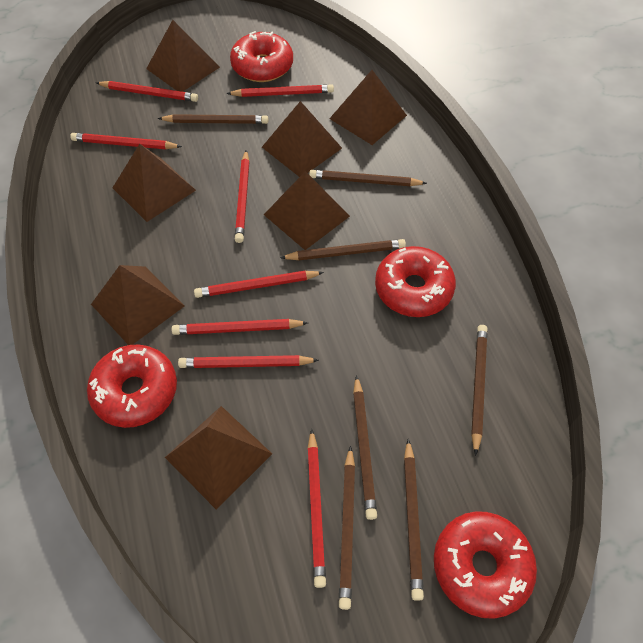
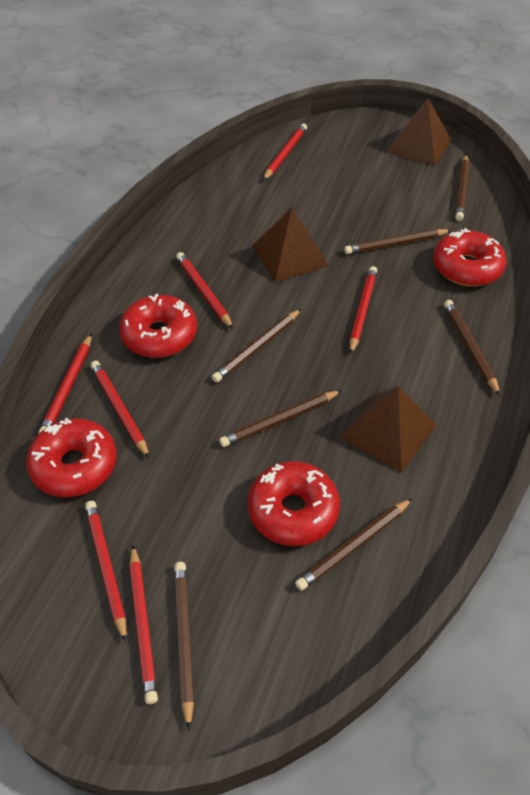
brown pyramid: 7 -> 3
red pencil: 8 -> 7

